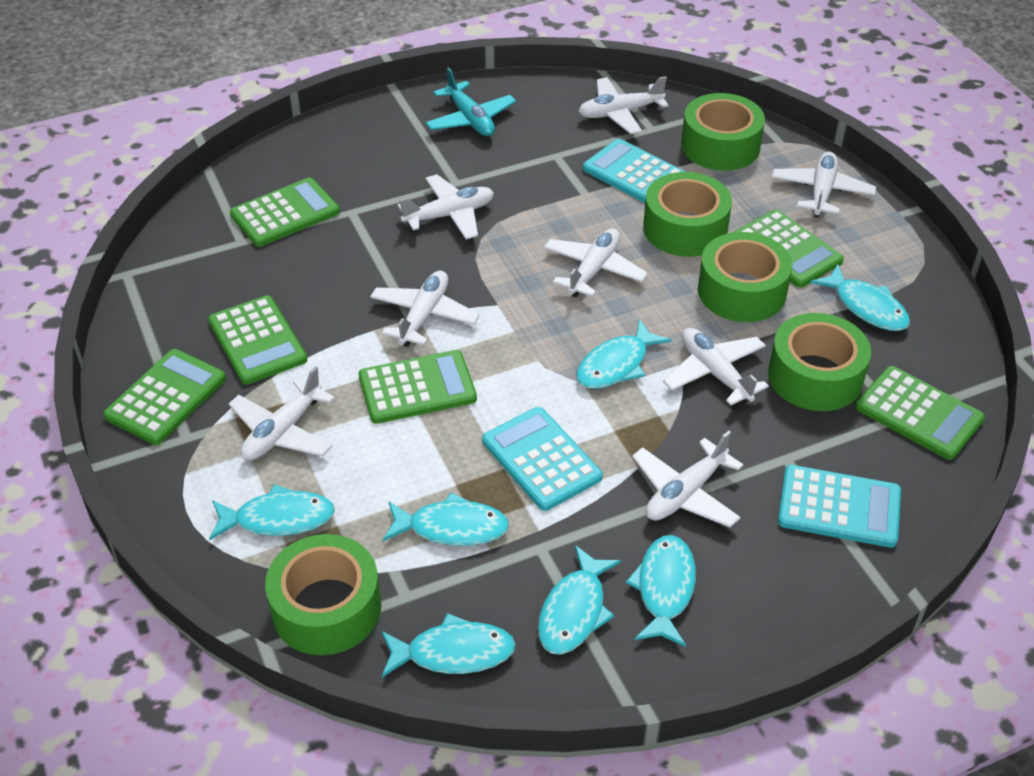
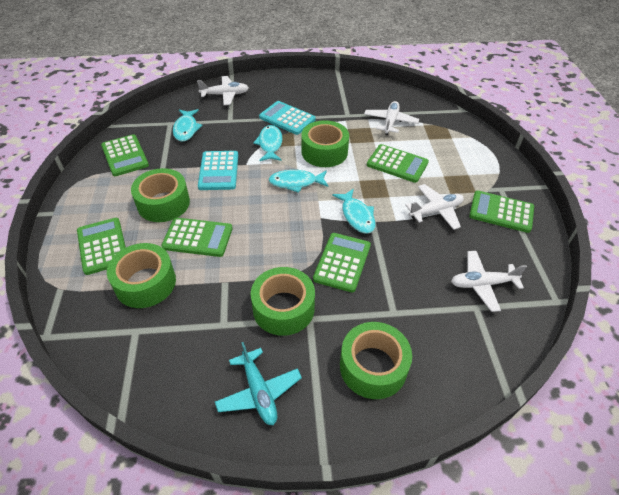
turquoise calculator: 3 -> 2
turquoise fish: 7 -> 4
white plane: 8 -> 4

